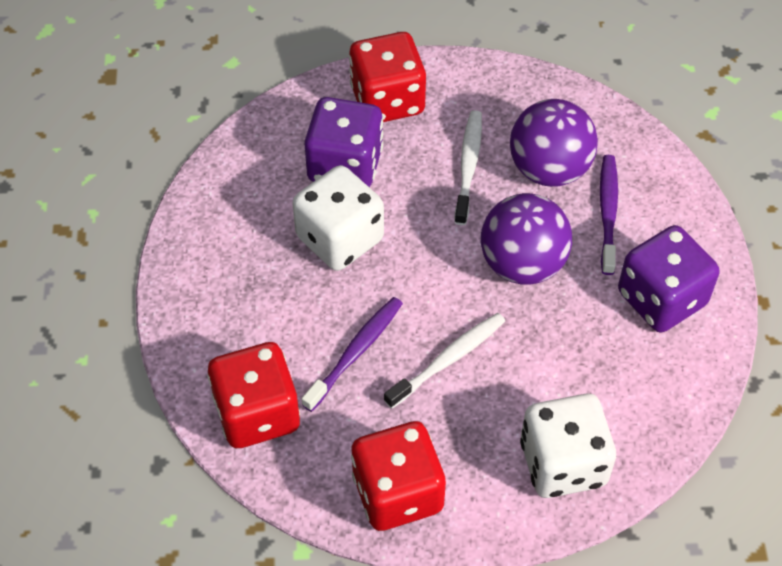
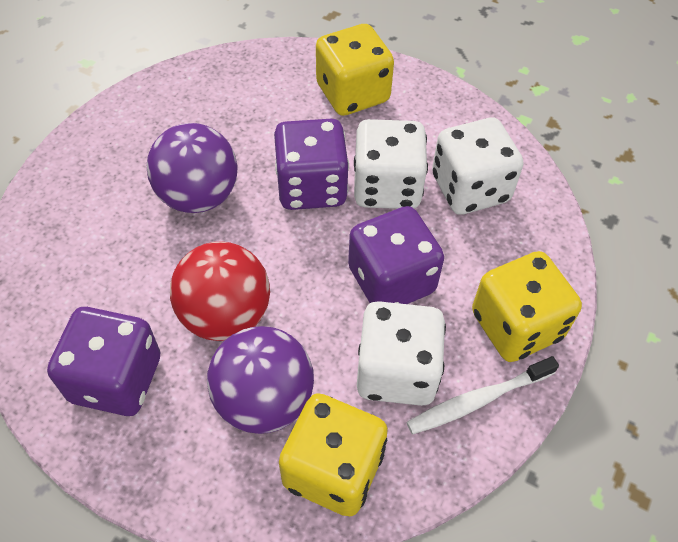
purple dice: 2 -> 3
purple toothbrush: 2 -> 0
red ball: 0 -> 1
red dice: 3 -> 0
white dice: 2 -> 3
white toothbrush: 2 -> 1
yellow dice: 0 -> 3

